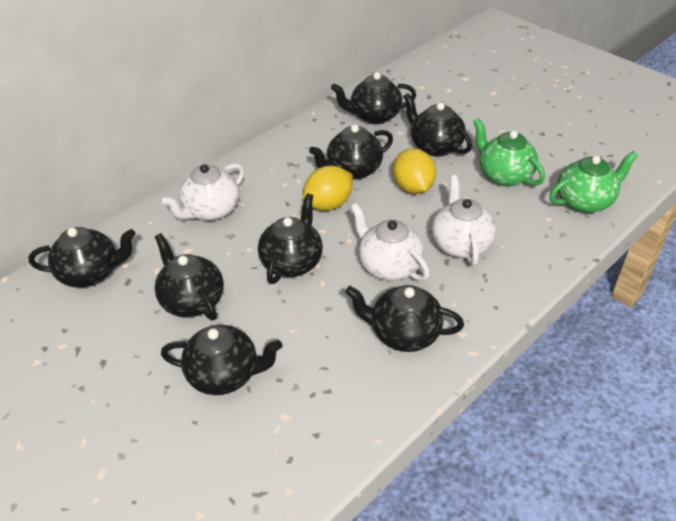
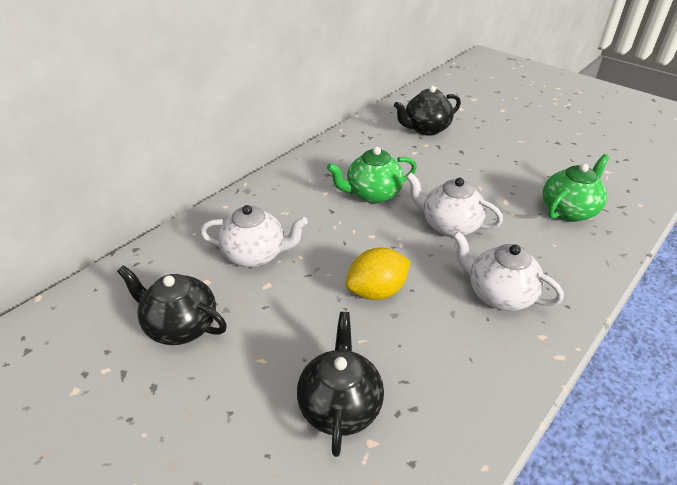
black teapot: 8 -> 3
yellow lemon: 2 -> 1

